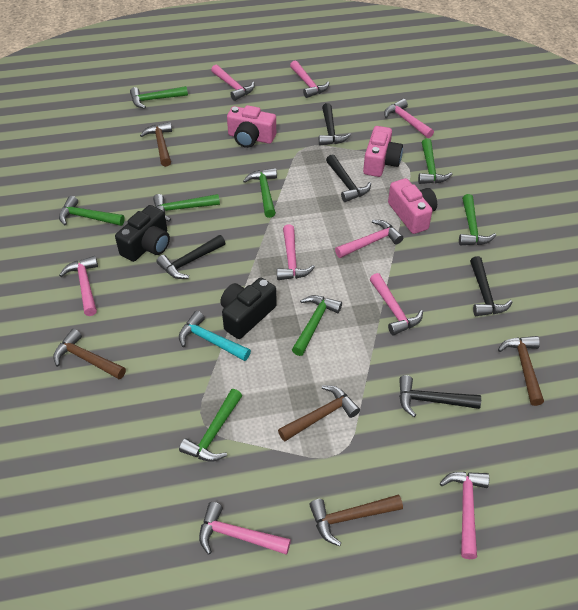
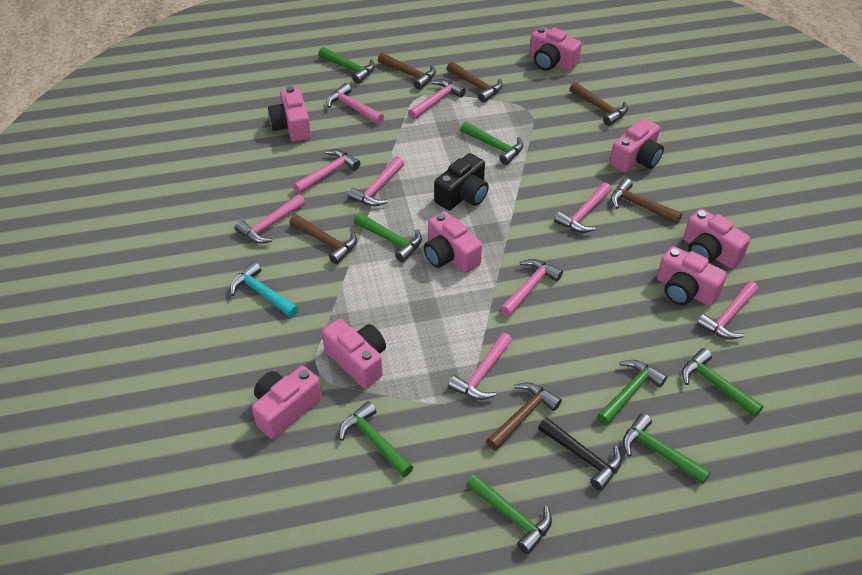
black camera: 2 -> 1
black hammer: 5 -> 1
brown hammer: 5 -> 6
pink camera: 3 -> 8

